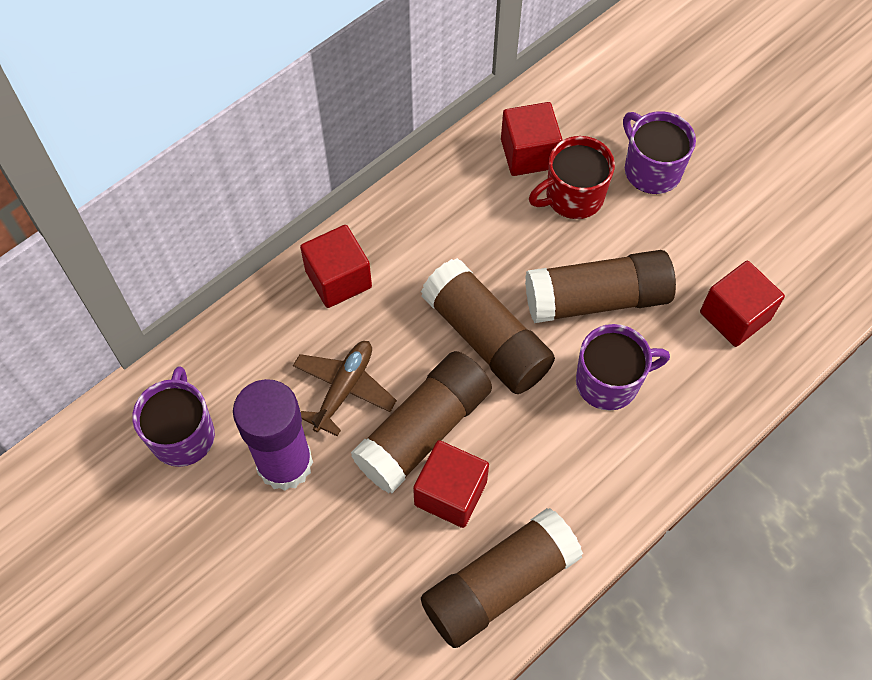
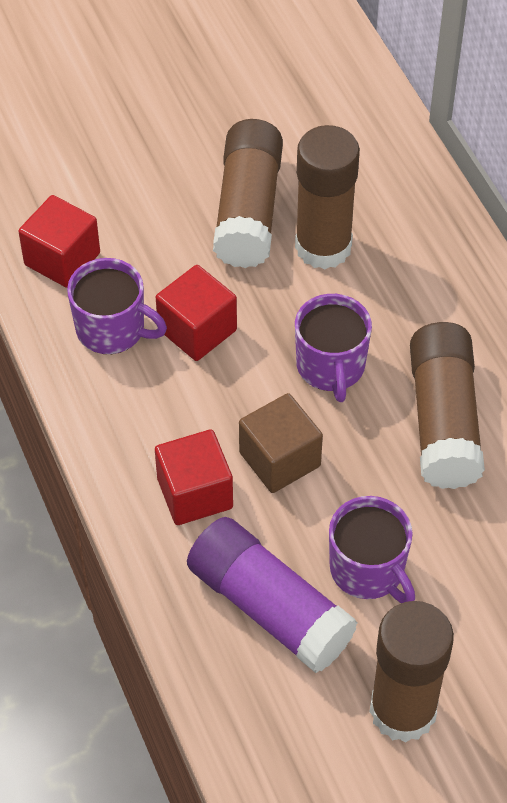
brown cube: 0 -> 1
brown plane: 1 -> 0
red cube: 4 -> 3
red mug: 1 -> 0

